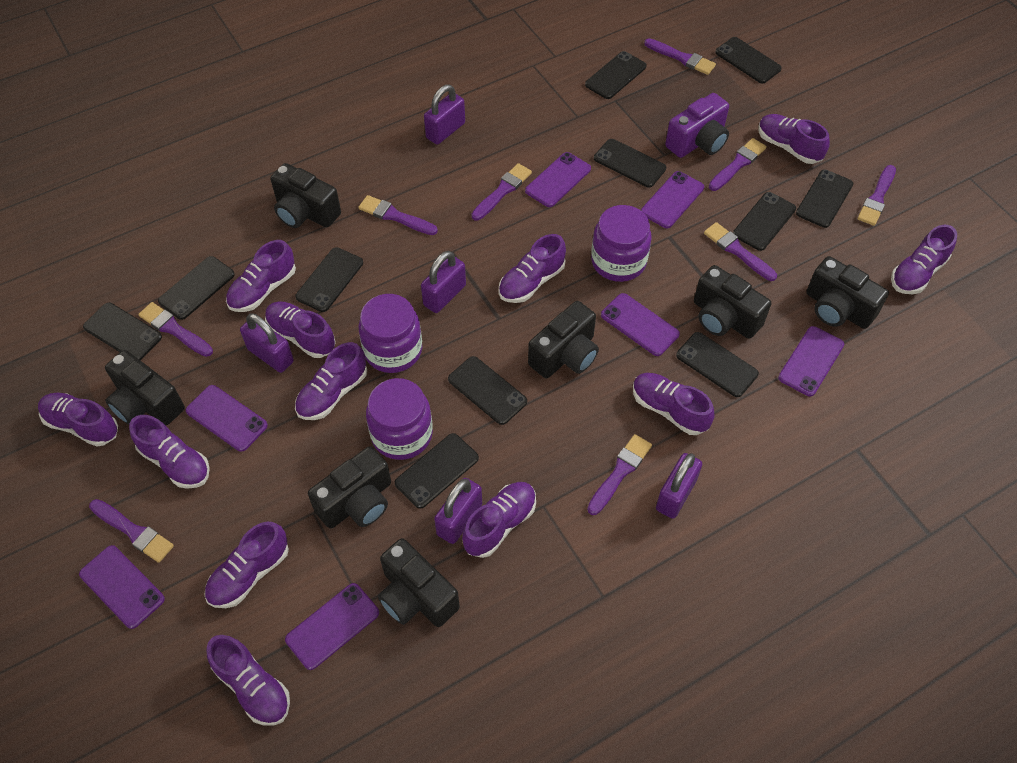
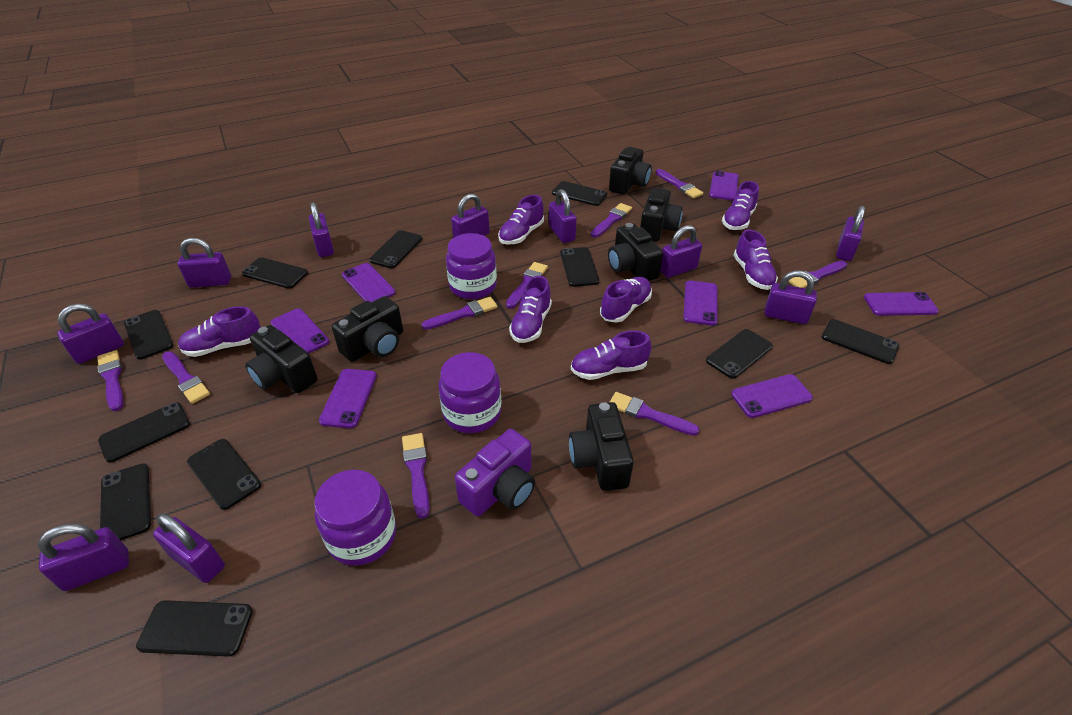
black camera: 7 -> 6
purple padlock: 5 -> 10
purple shoe: 12 -> 7

